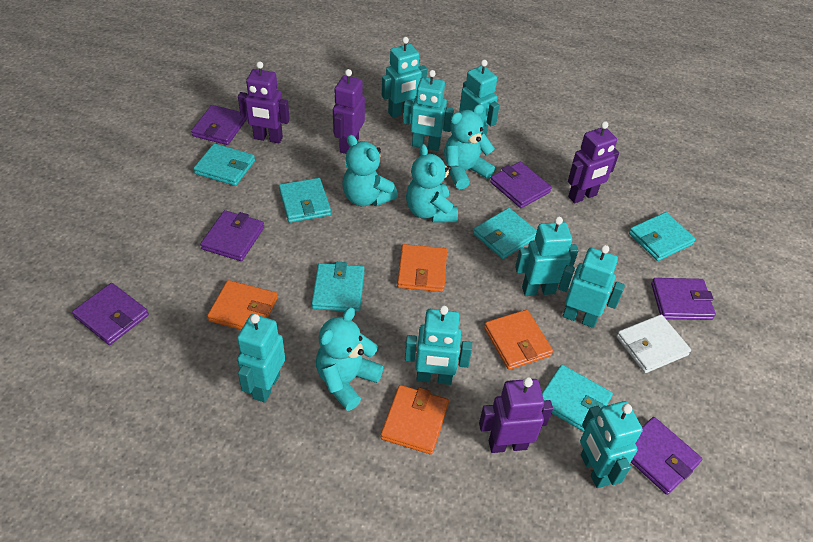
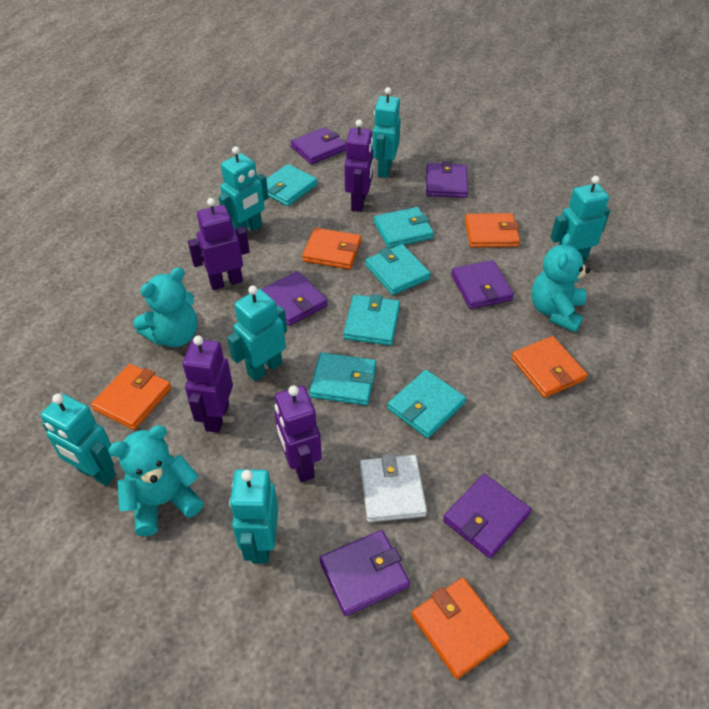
orange wallet: 4 -> 5
turquoise robot: 8 -> 6
turquoise teddy bear: 4 -> 3

